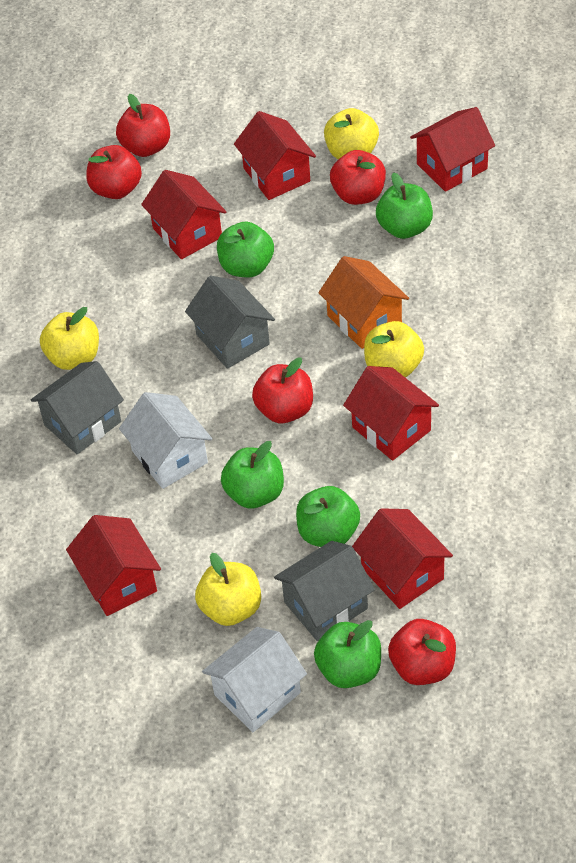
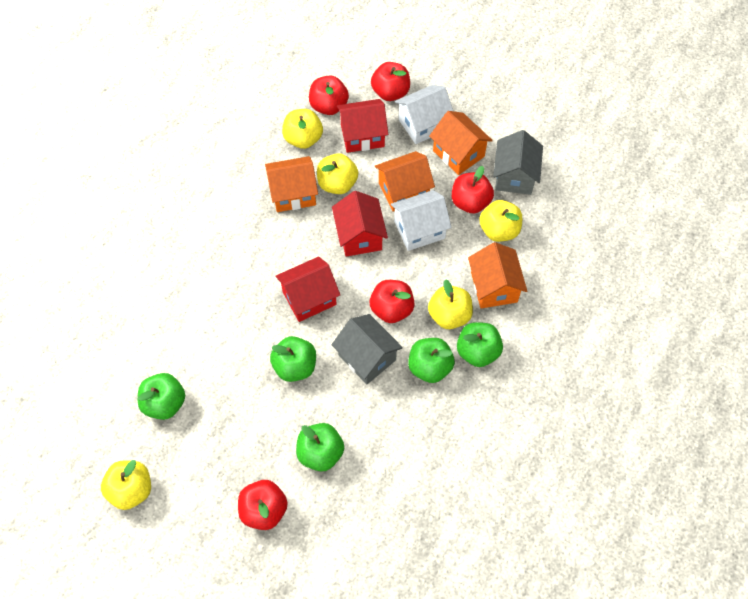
grey house: 3 -> 2
orange house: 1 -> 4
red house: 6 -> 3
yellow apple: 4 -> 5

